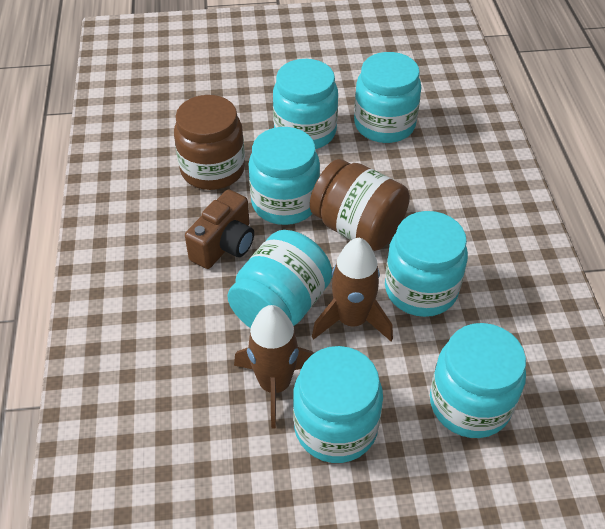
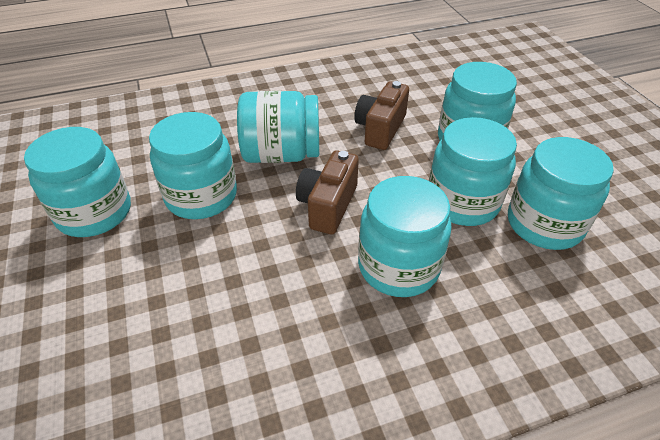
brown camera: 1 -> 2
brown jar: 2 -> 0
brown rocket: 2 -> 0

